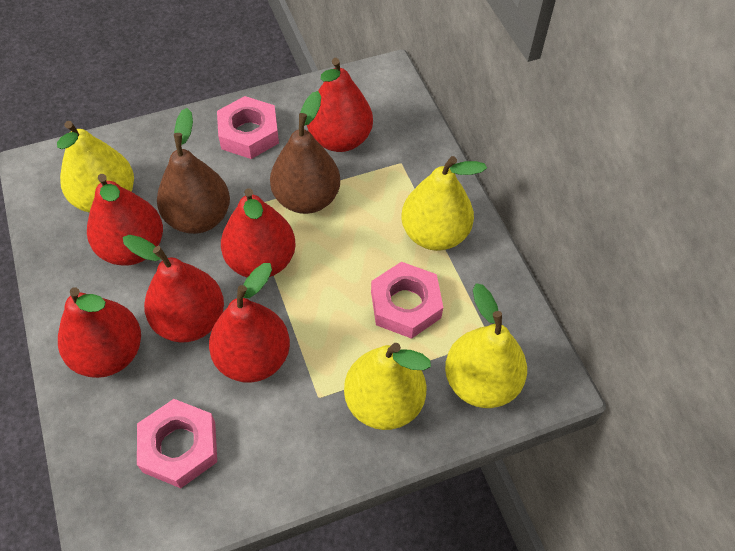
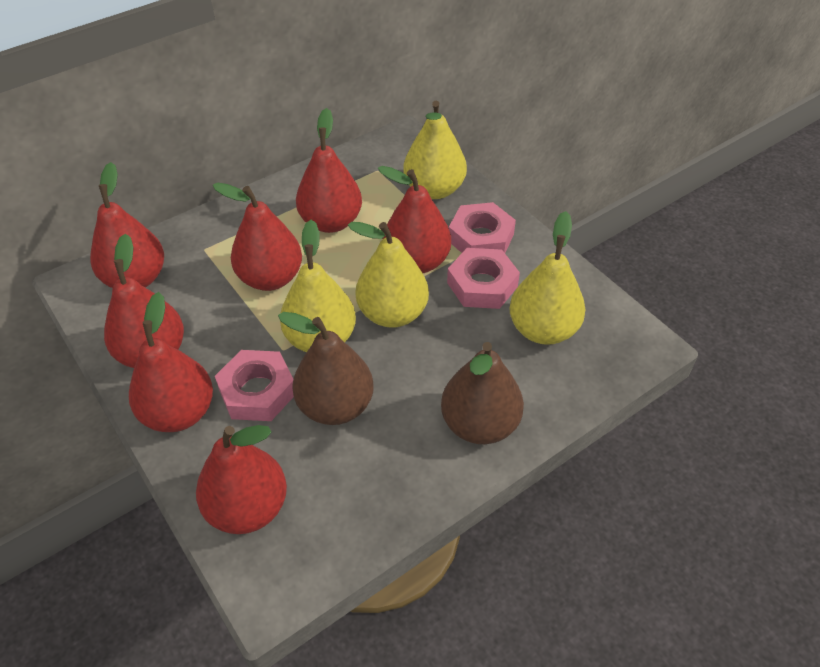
red pear: 6 -> 7

